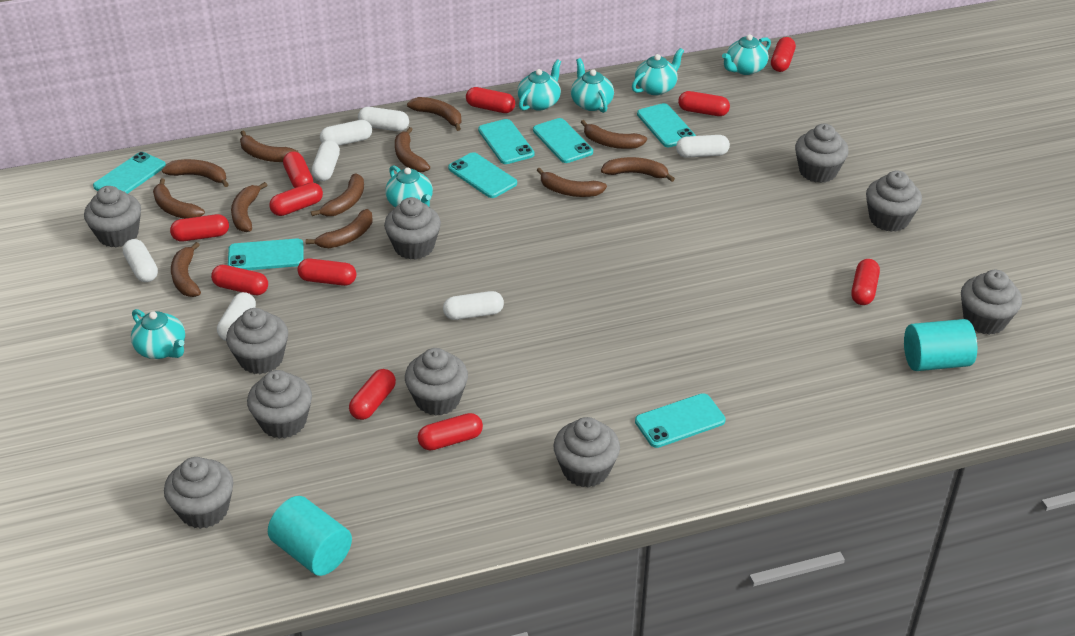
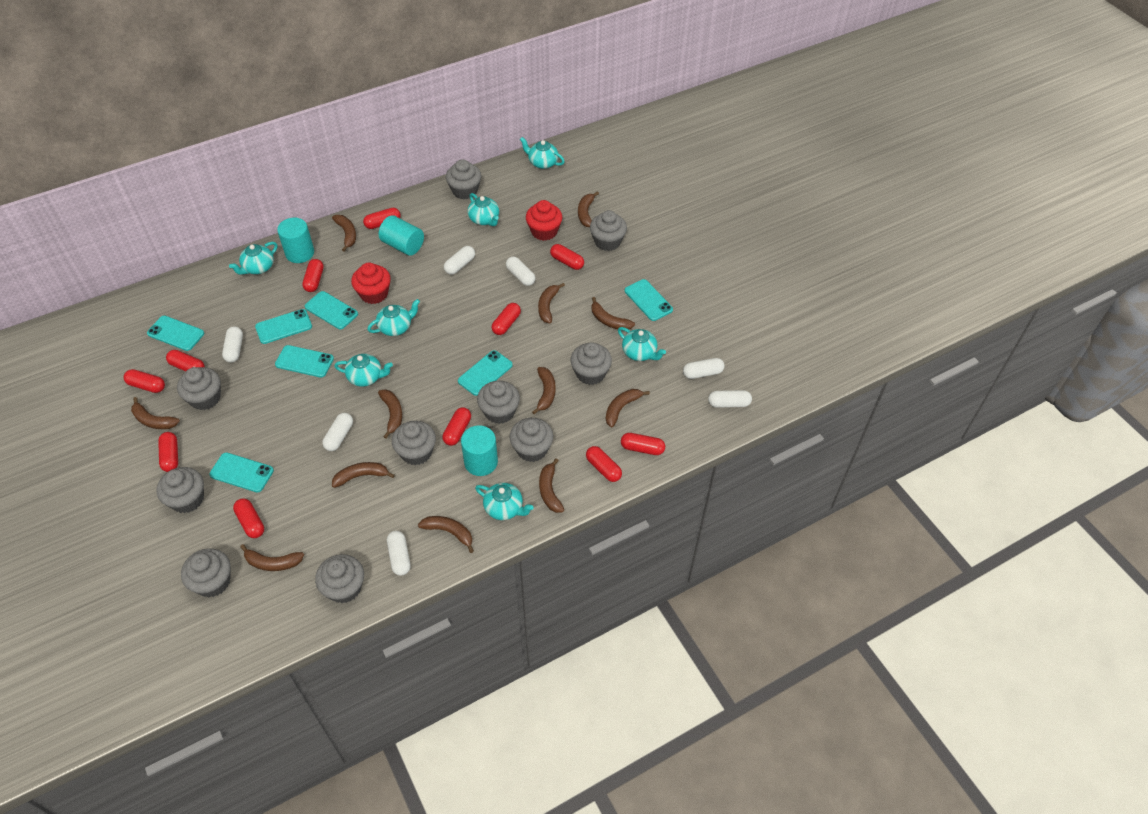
red cupcake: 0 -> 2
turquoise cylinder: 2 -> 3
turquoise teapot: 6 -> 7

